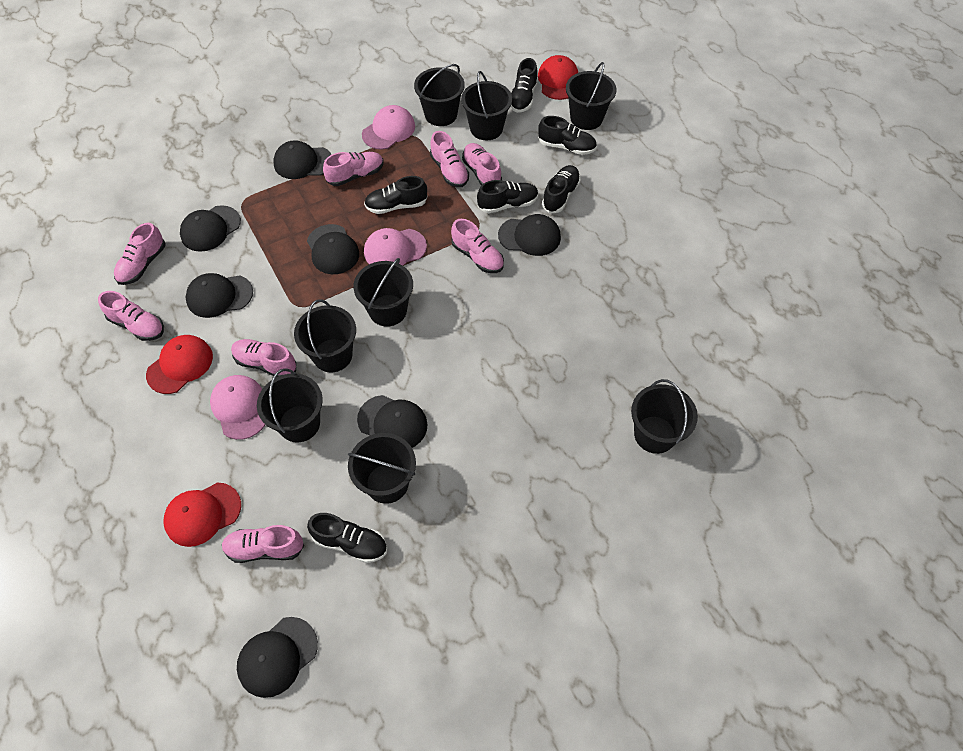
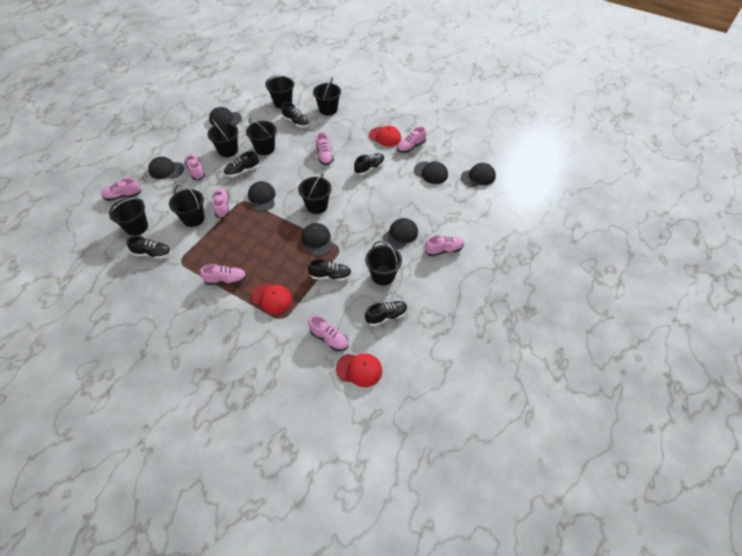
pink cap: 3 -> 0

